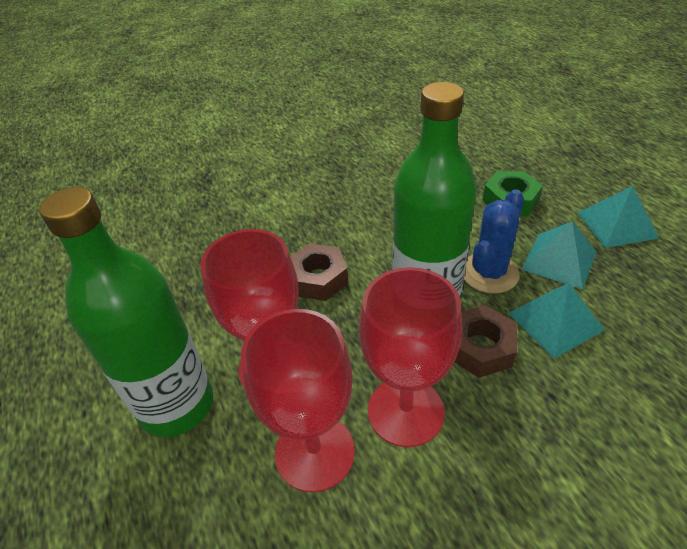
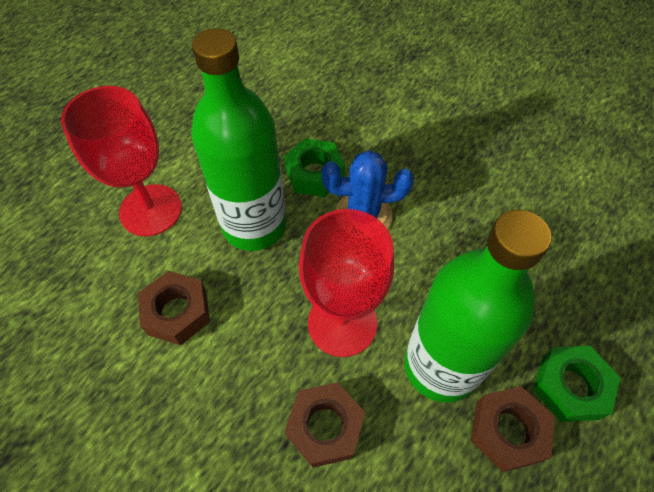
brown nut: 2 -> 3
green nut: 1 -> 2
red goblet: 3 -> 2
turquoise pyramid: 3 -> 0

